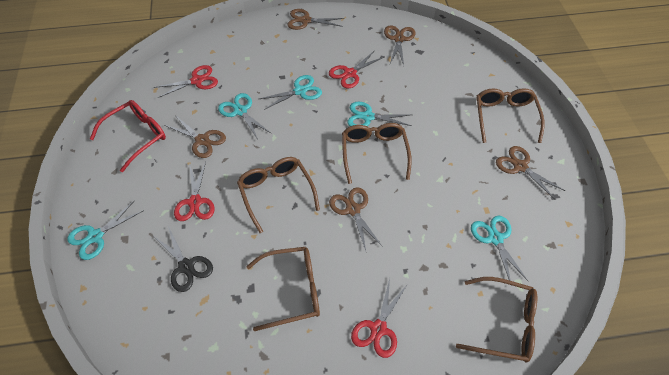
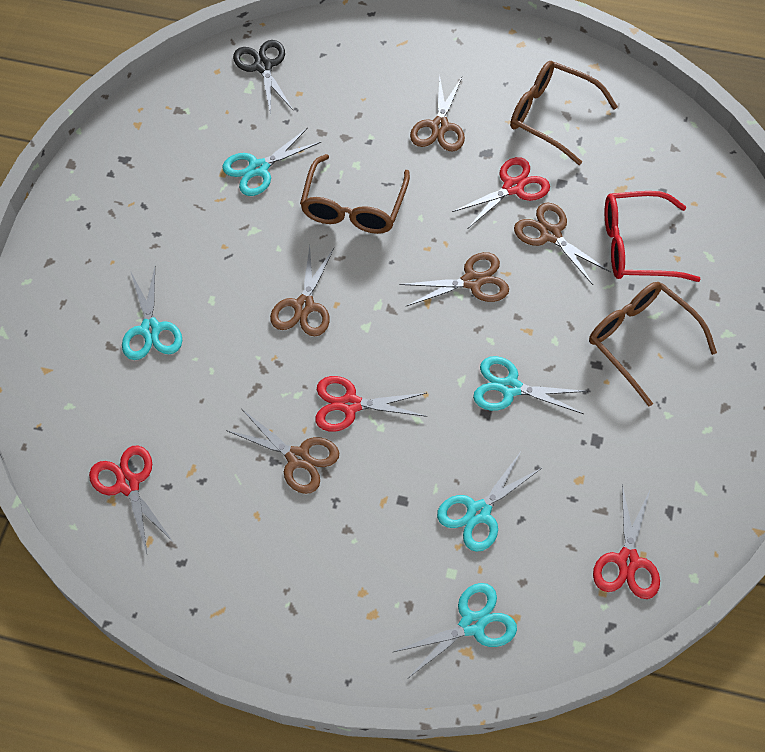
brown glasses: 5 -> 3

